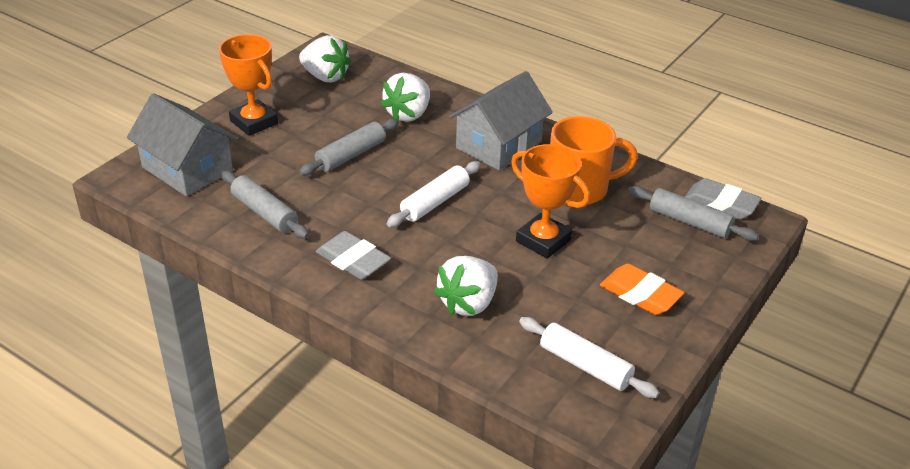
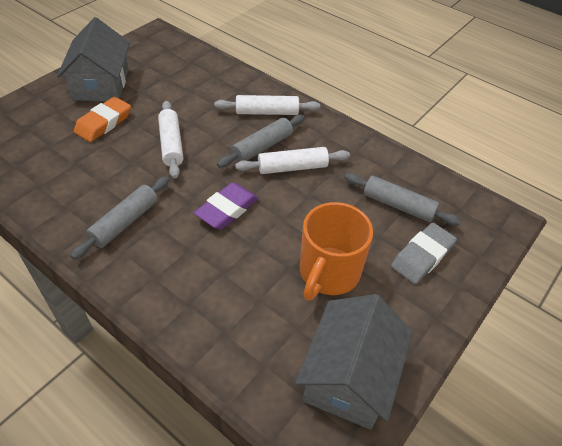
grey eraser: 2 -> 1
orange trophy: 2 -> 0
purple eraser: 0 -> 1
white rolling pin: 2 -> 3
white strawberry: 3 -> 0

